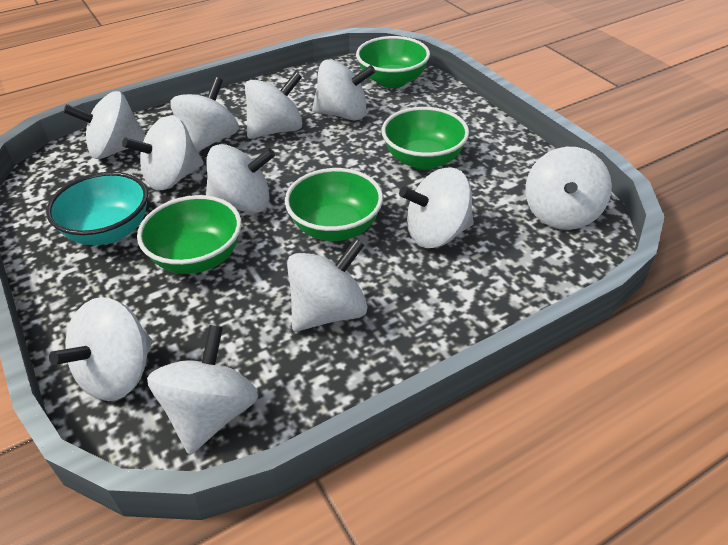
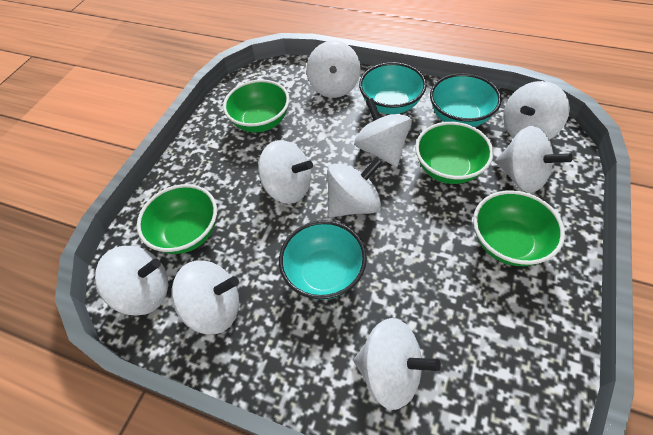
turquoise bowl: 1 -> 3
white spinning top: 11 -> 9

